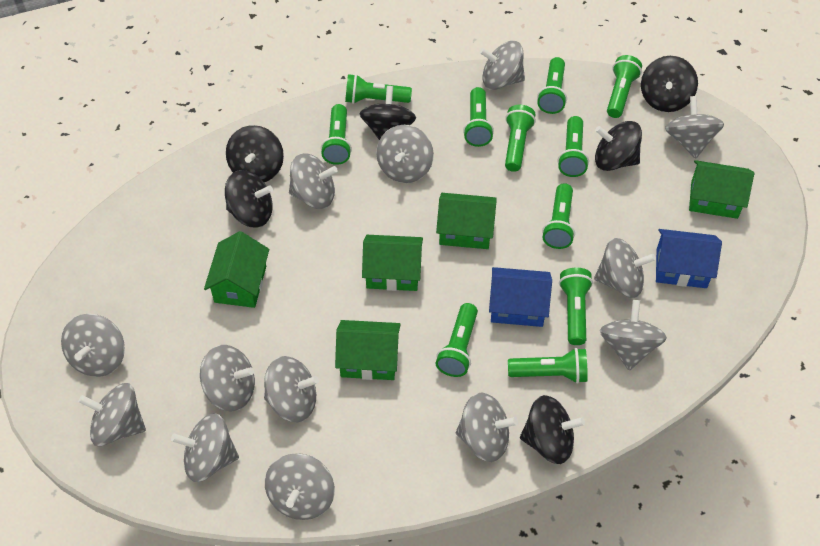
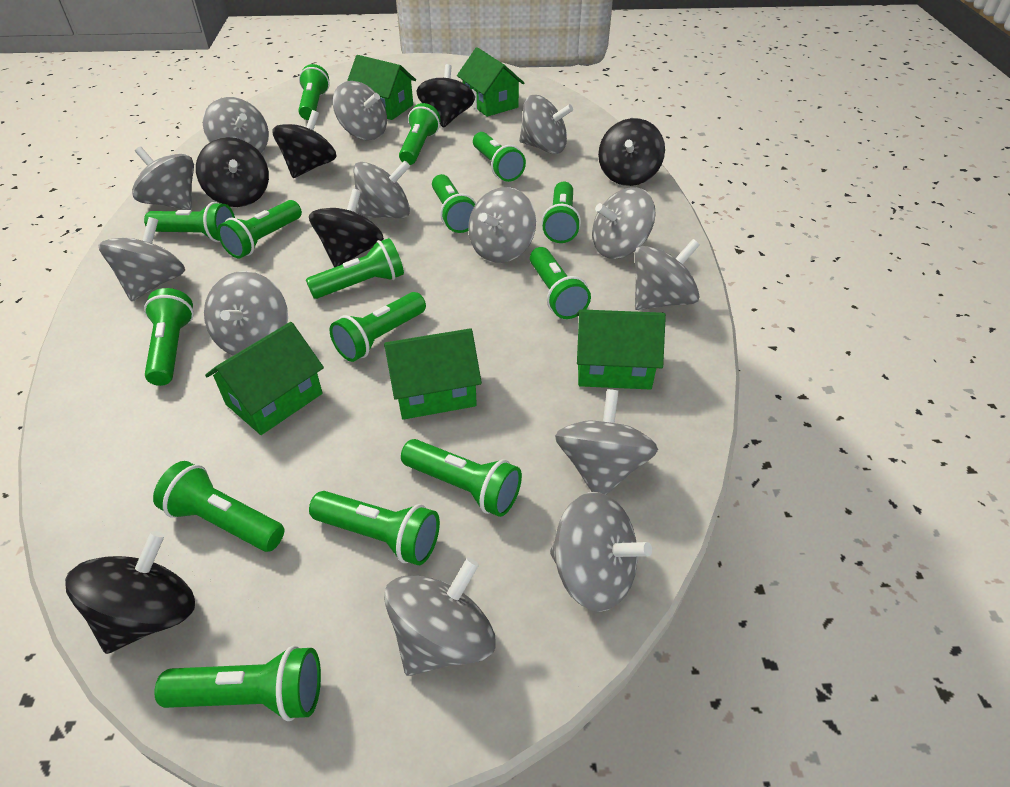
blue house: 2 -> 0
green flashlight: 11 -> 15

